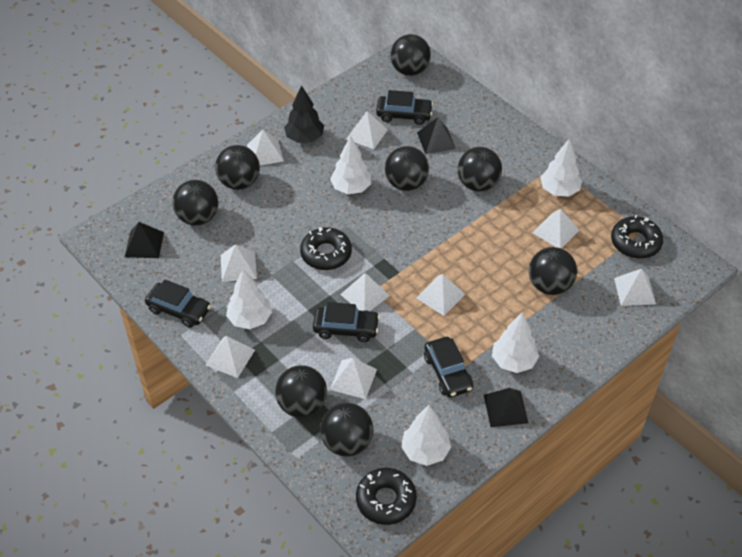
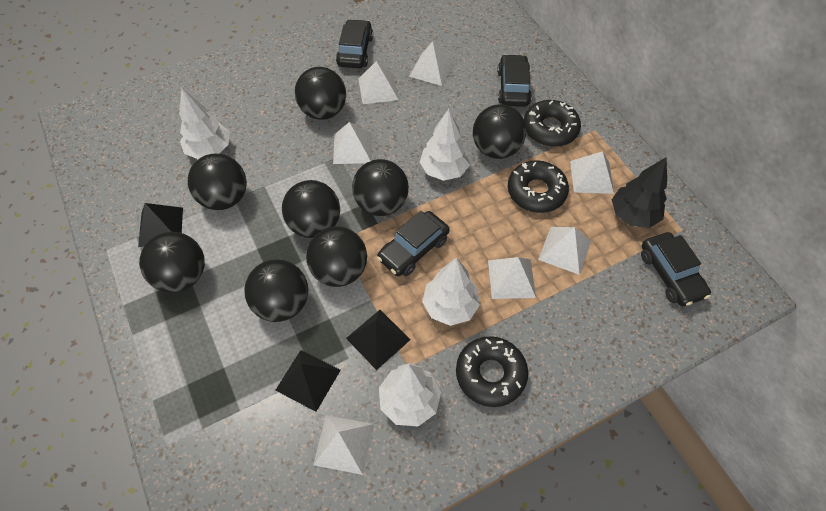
white pyramid: 9 -> 7
white tree: 5 -> 4

